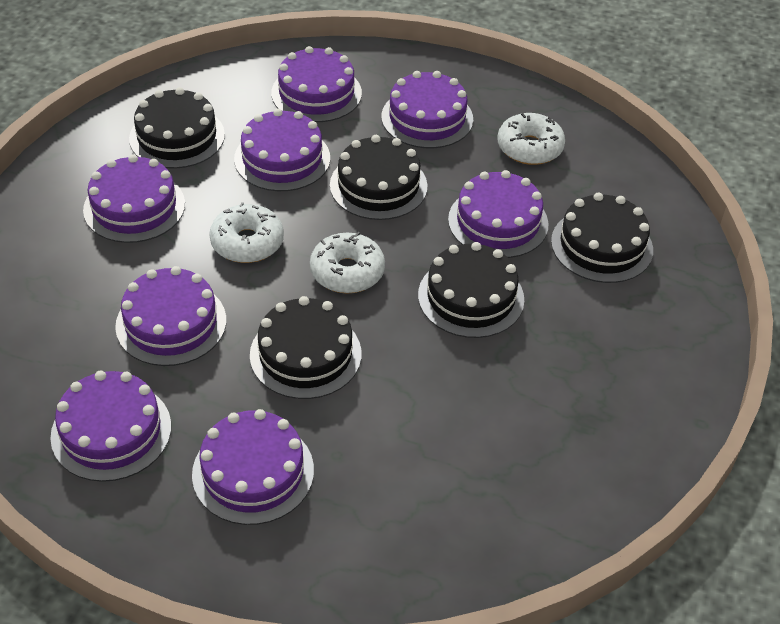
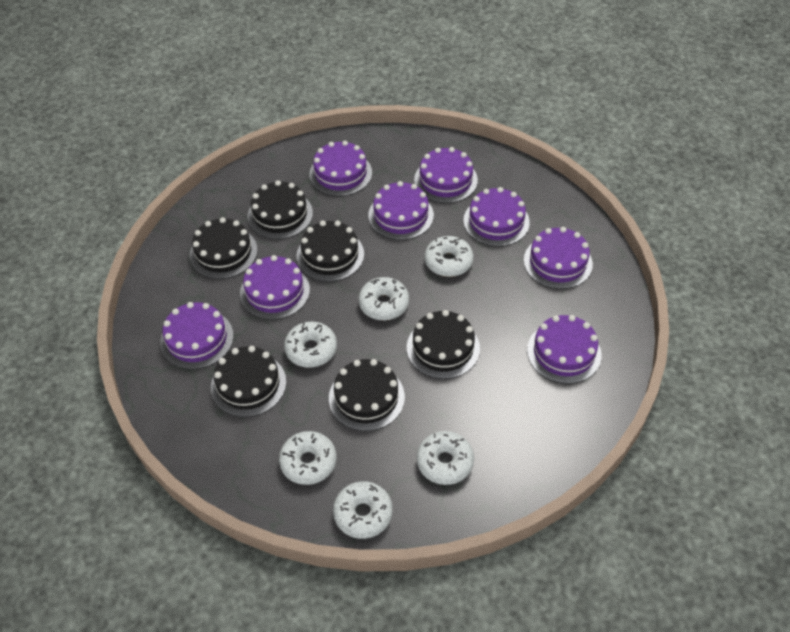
black cake: 5 -> 6
white donut: 3 -> 6

